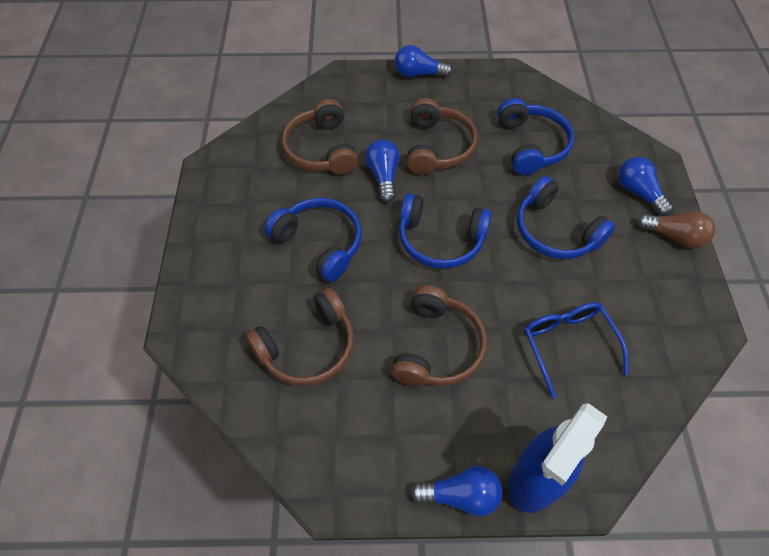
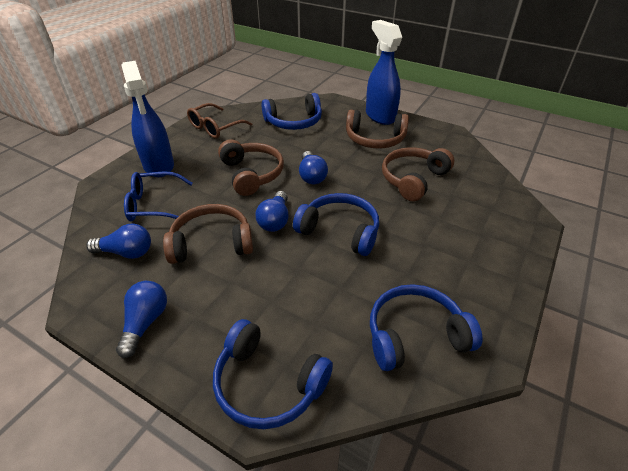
blue spray bottle: 1 -> 2
brown glasses: 0 -> 1
brown light bulb: 1 -> 0

